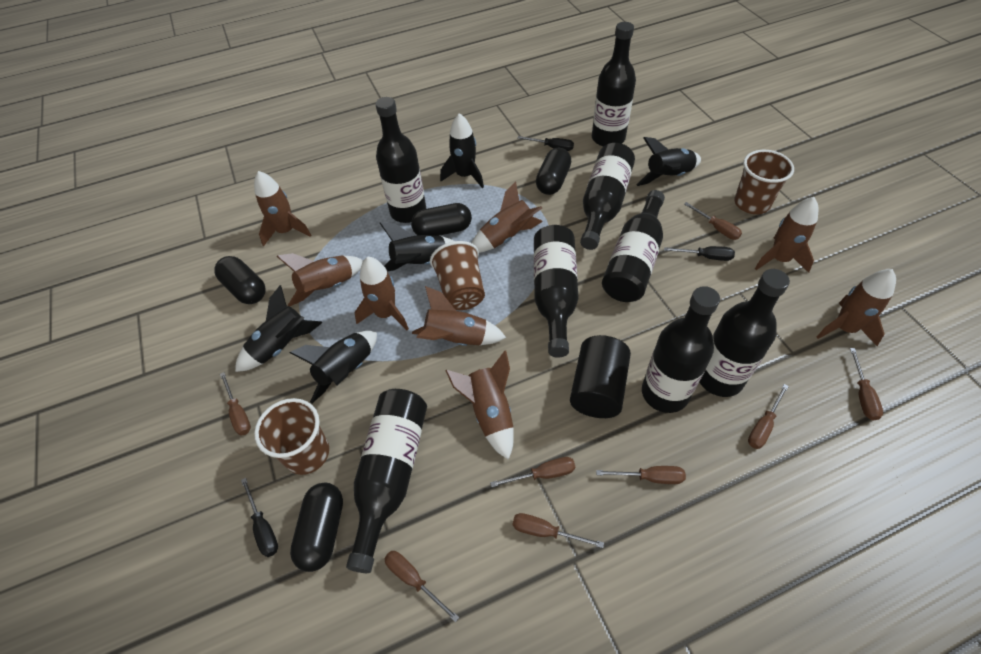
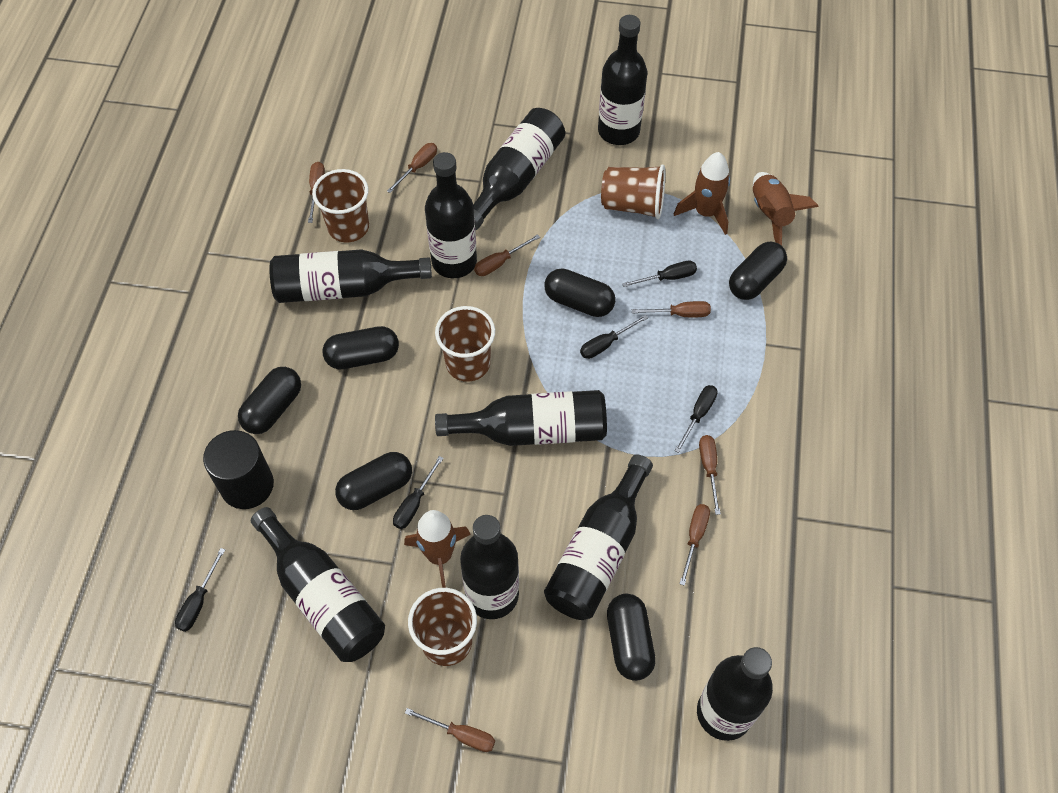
black bottle: 8 -> 9
black capsule: 4 -> 6
black rocket: 5 -> 0
black screwdriver: 3 -> 5
brown cup: 3 -> 4
brown rocket: 8 -> 3
brown screwdriver: 8 -> 7

